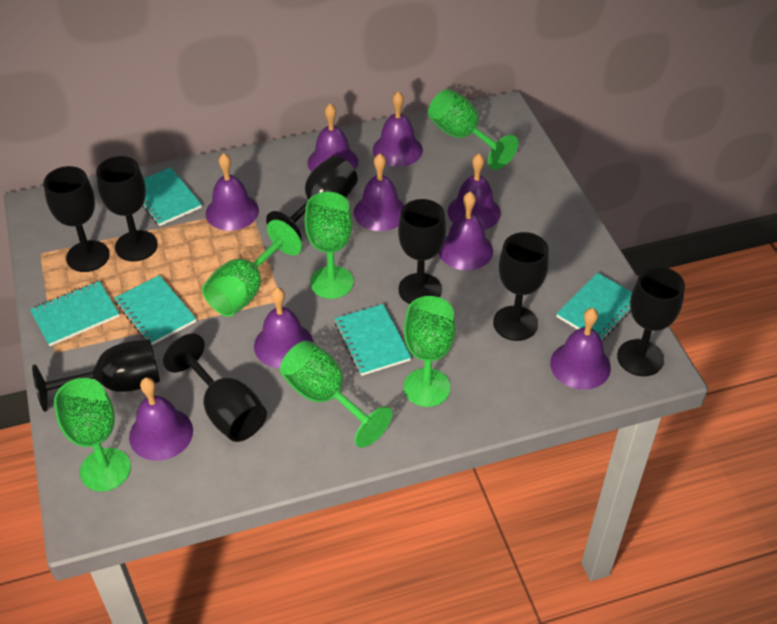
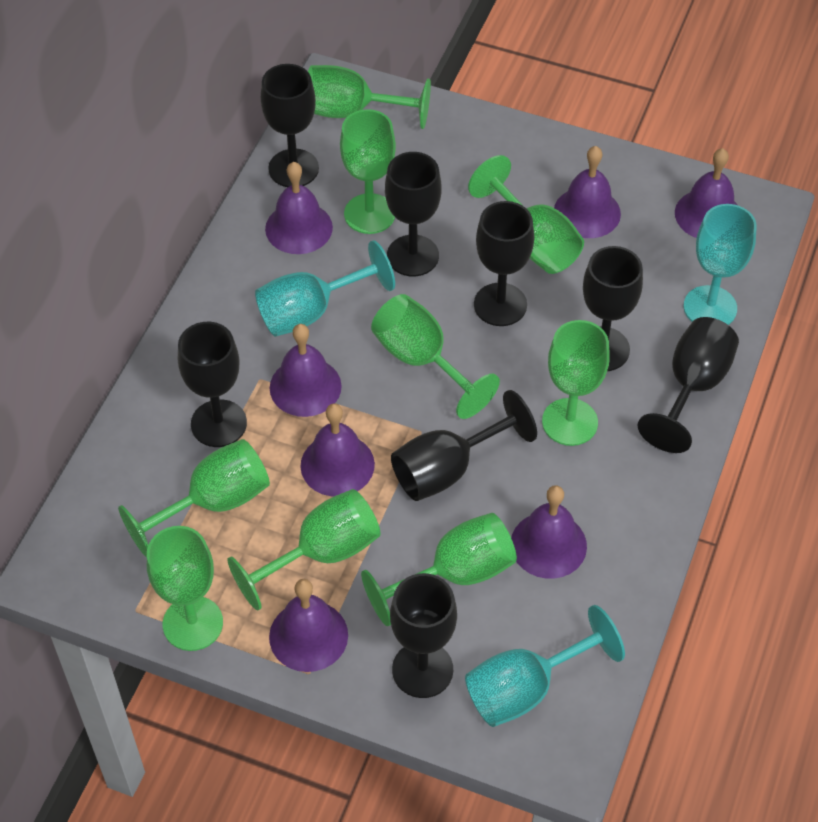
green goblet: 6 -> 9
purple bell: 9 -> 7
turquoise goblet: 0 -> 3
turquoise notebook: 5 -> 0

